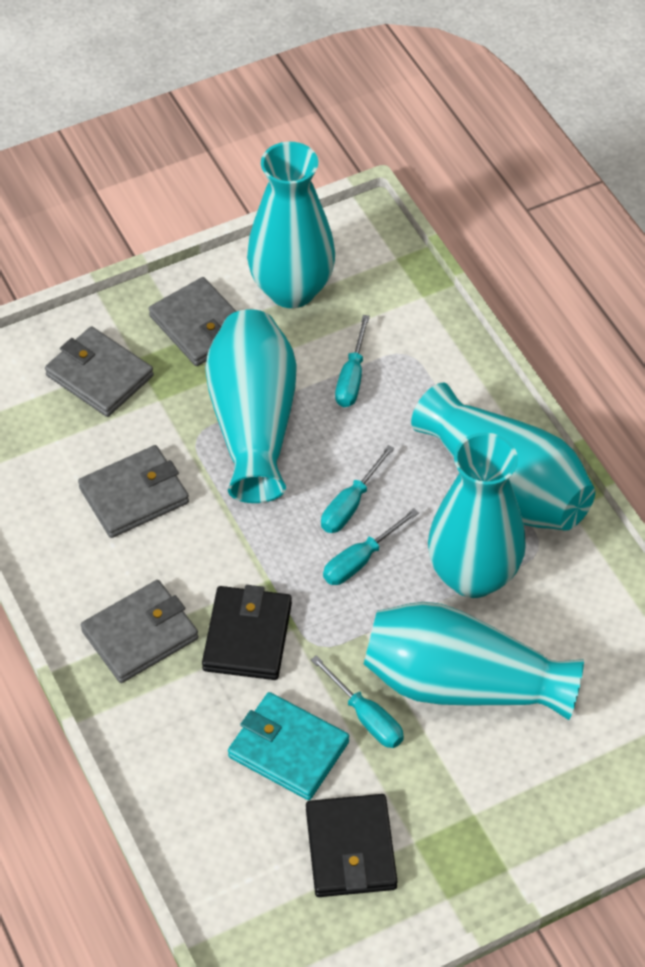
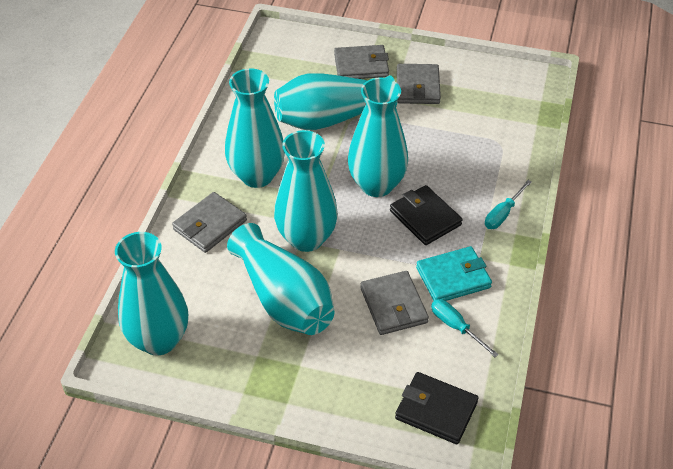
turquoise screwdriver: 4 -> 2
turquoise vase: 5 -> 6

